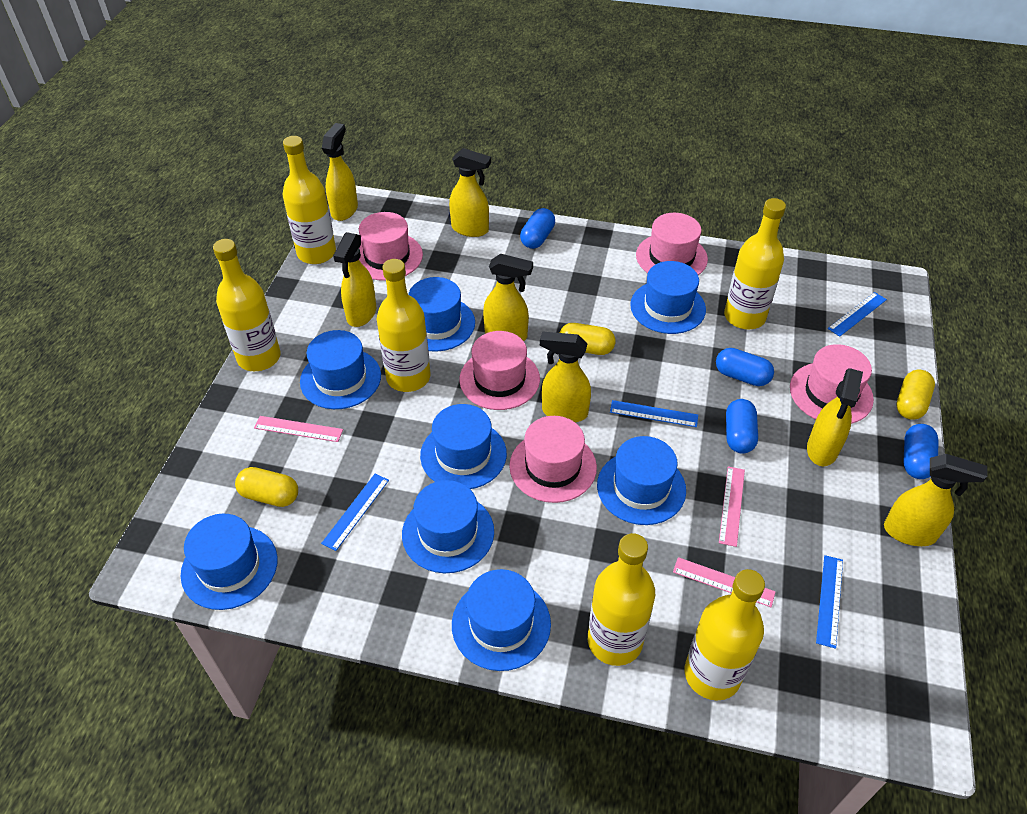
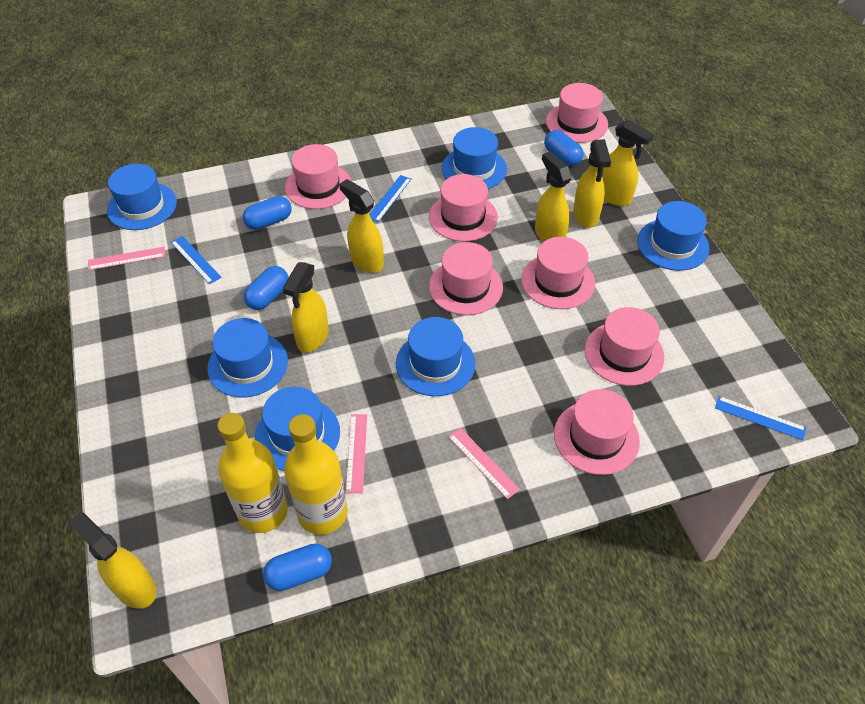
blue hat: 8 -> 6
blue ruler: 4 -> 3
pink hat: 5 -> 7
yellow bottle: 6 -> 2
yellow capsule: 3 -> 0
yellow spray bottle: 7 -> 6

